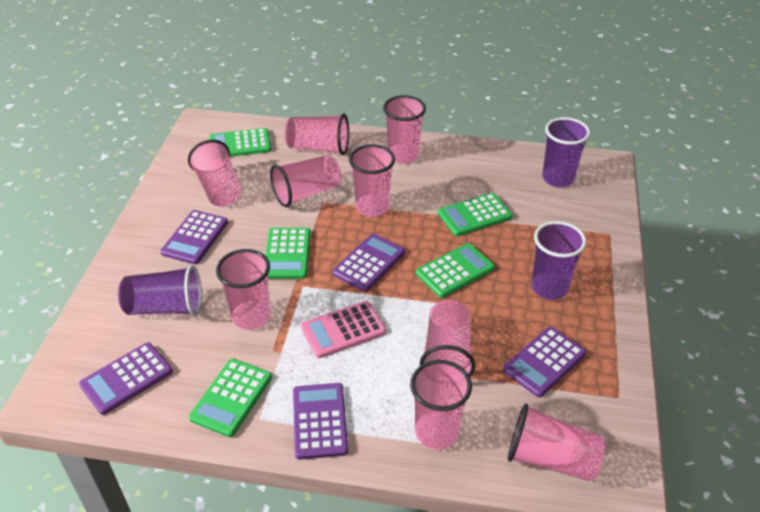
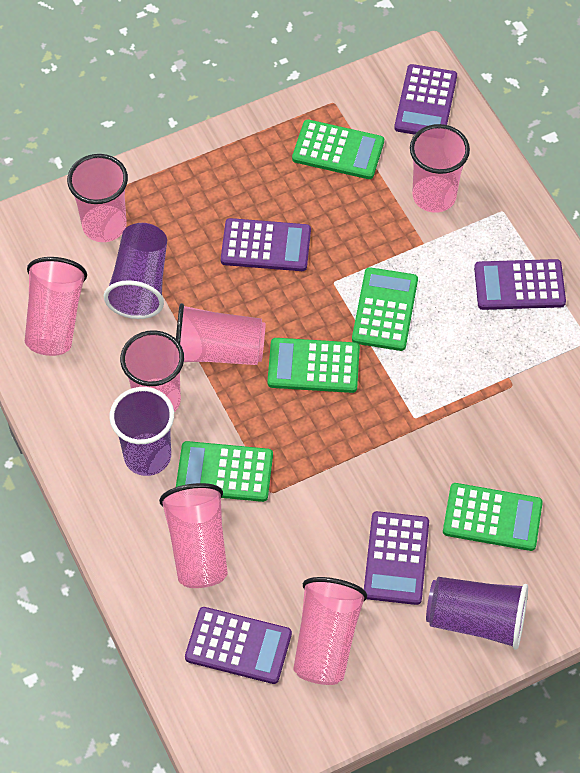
pink calculator: 1 -> 0
pink cup: 9 -> 7

